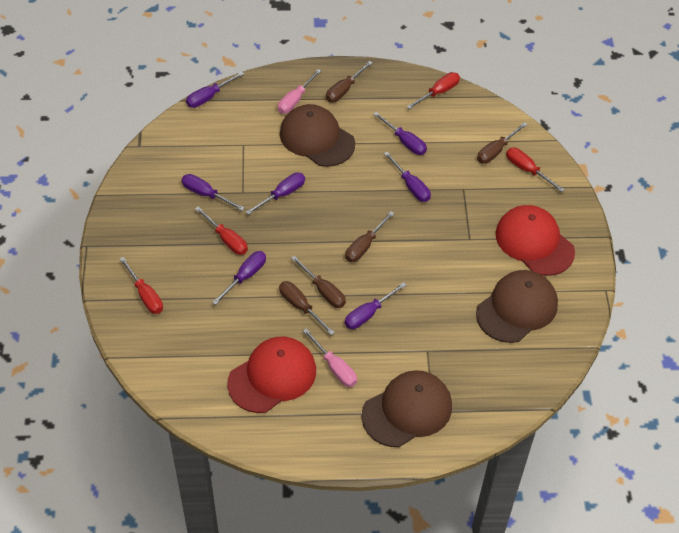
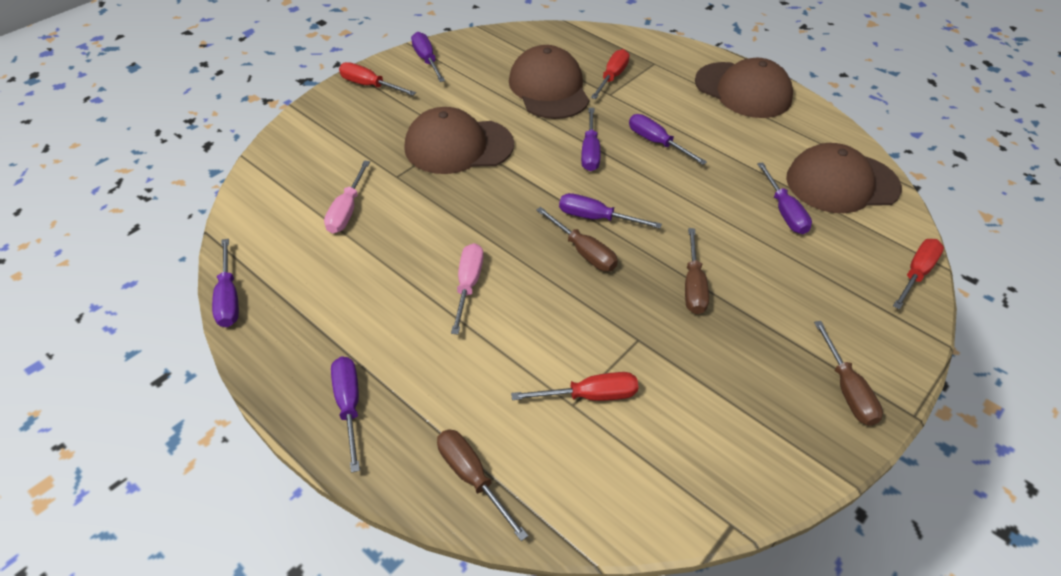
brown cap: 3 -> 4
brown screwdriver: 5 -> 4
red cap: 2 -> 0

